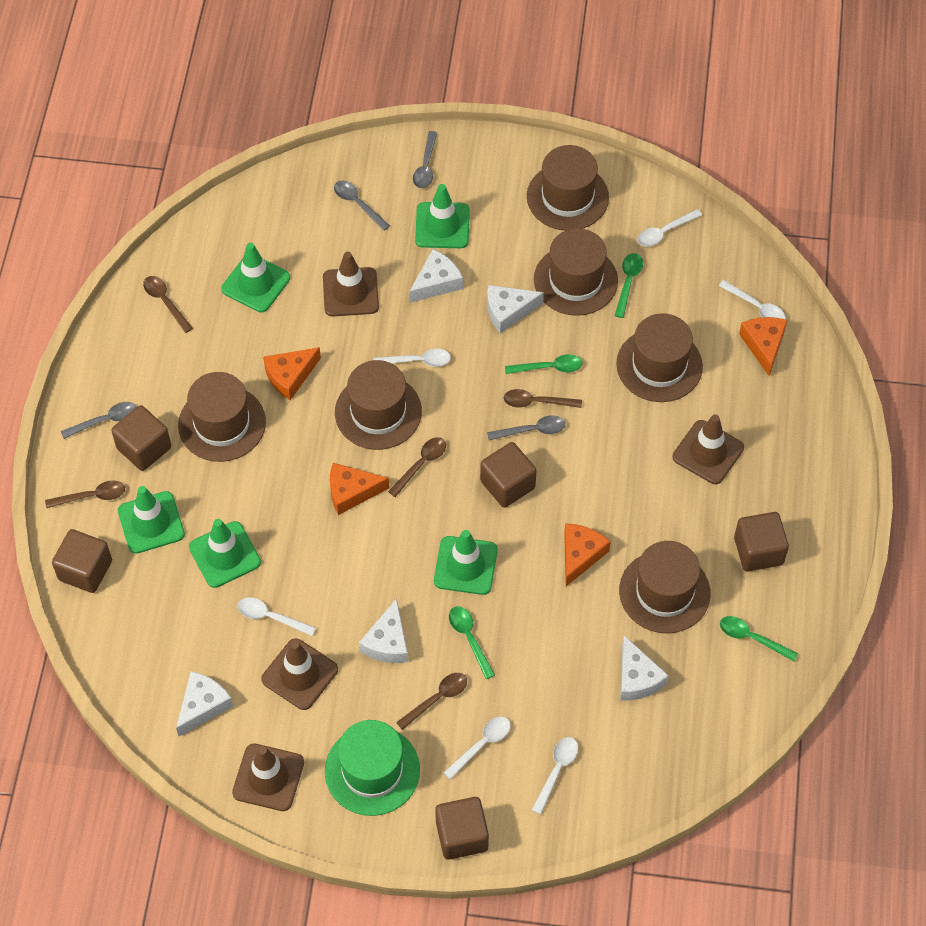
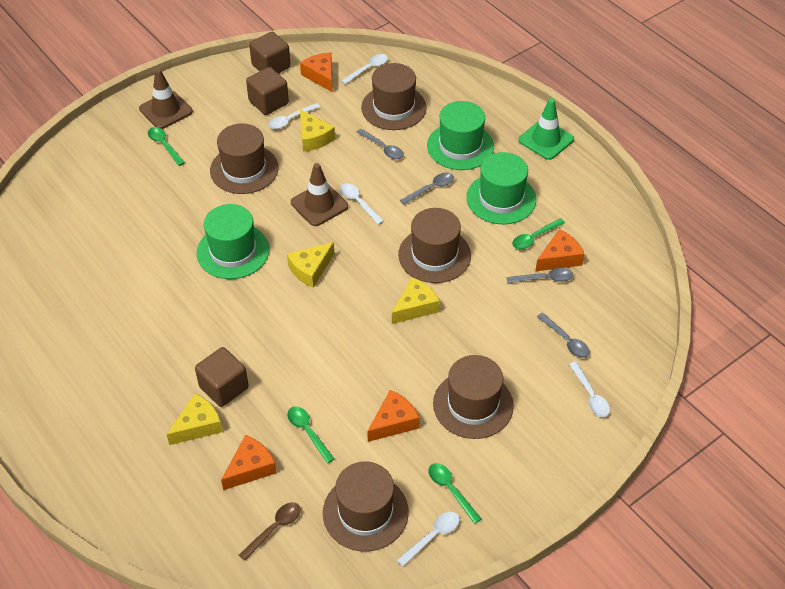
brown cube: 5 -> 3
brown hat: 6 -> 5
brown spoon: 5 -> 1
brown traffic cone: 4 -> 2
green hat: 1 -> 3
green traffic cone: 5 -> 1
white cheese: 5 -> 0
white spoon: 6 -> 5
yellow cheese: 0 -> 4

